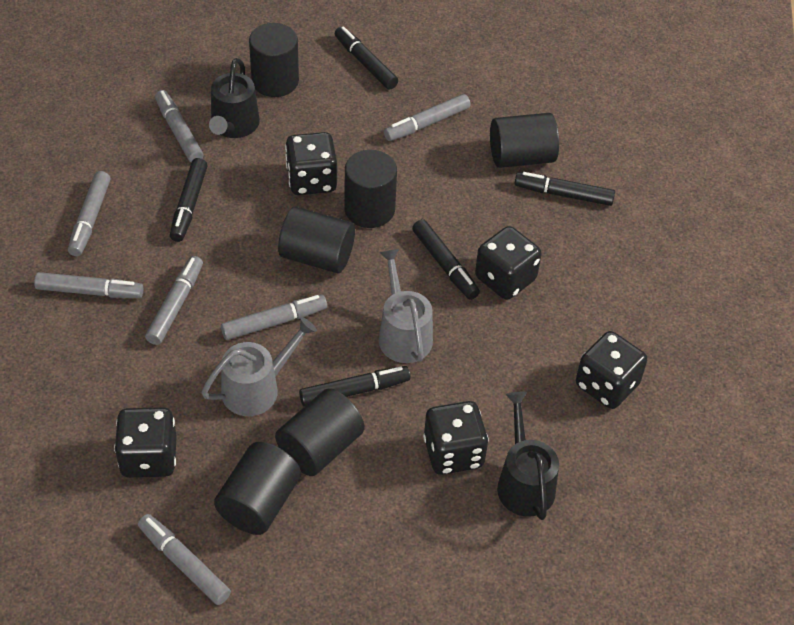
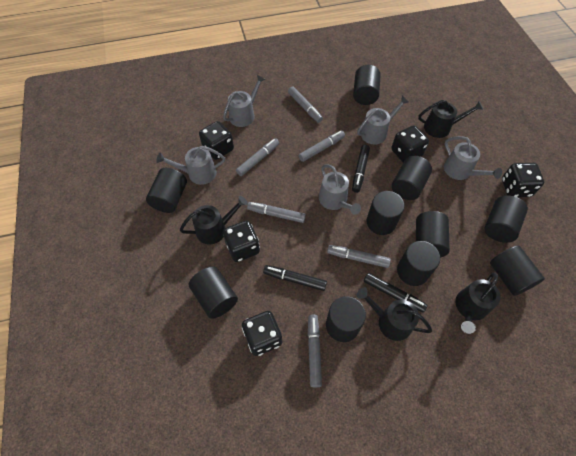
black cylinder: 6 -> 10
black marker: 5 -> 3
black watering can: 2 -> 4
grey marker: 7 -> 6
grey watering can: 2 -> 5

